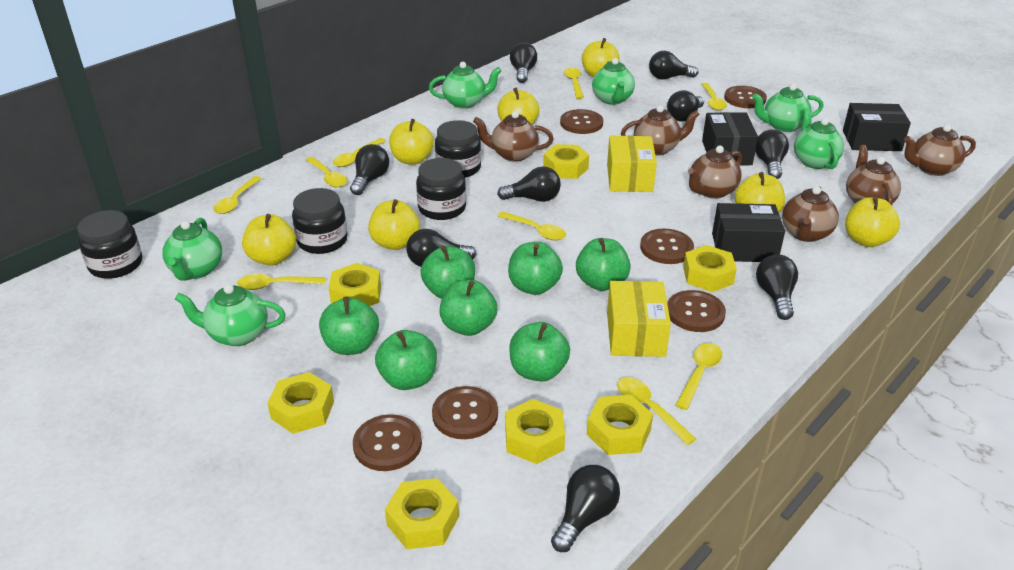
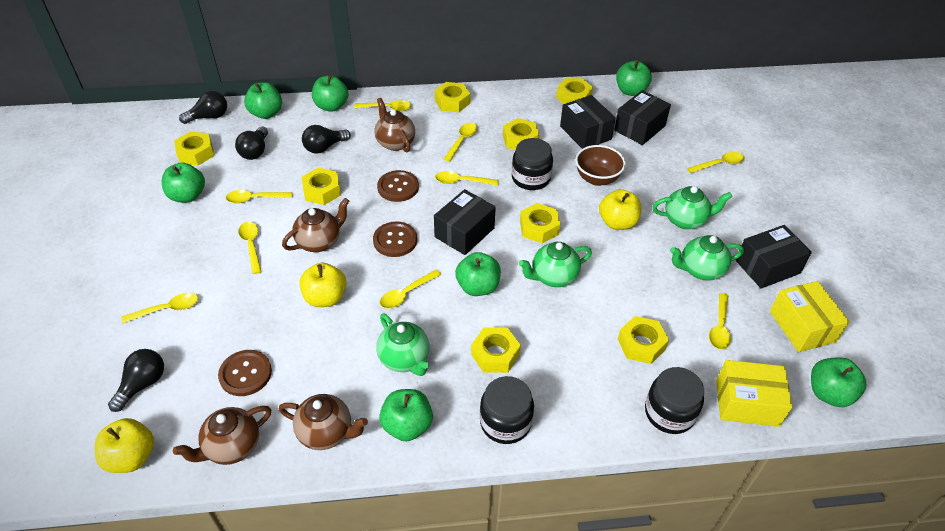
black box: 3 -> 4
black jar: 4 -> 3
black light bulb: 9 -> 4
brown bowl: 0 -> 1
brown button: 6 -> 3
brown teapot: 6 -> 4
green teapot: 6 -> 4
yellow apple: 7 -> 3
yellow nut: 7 -> 8

